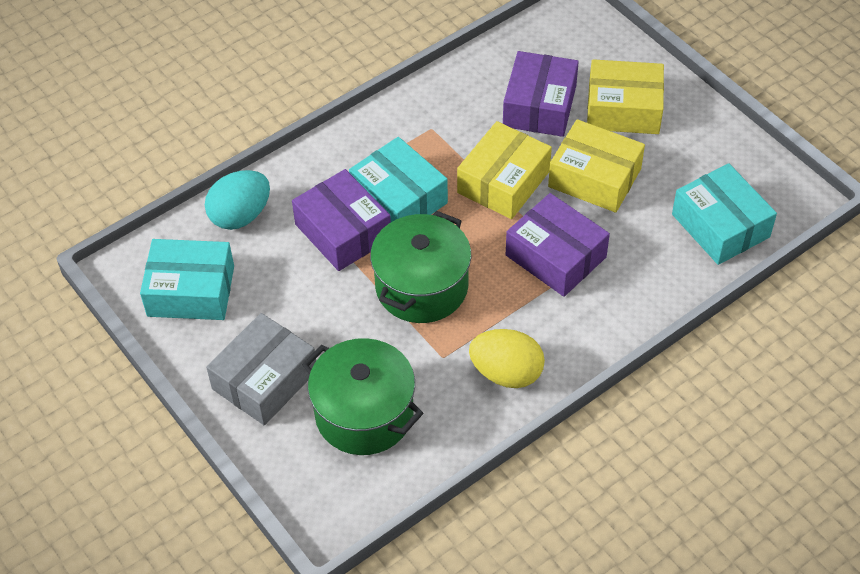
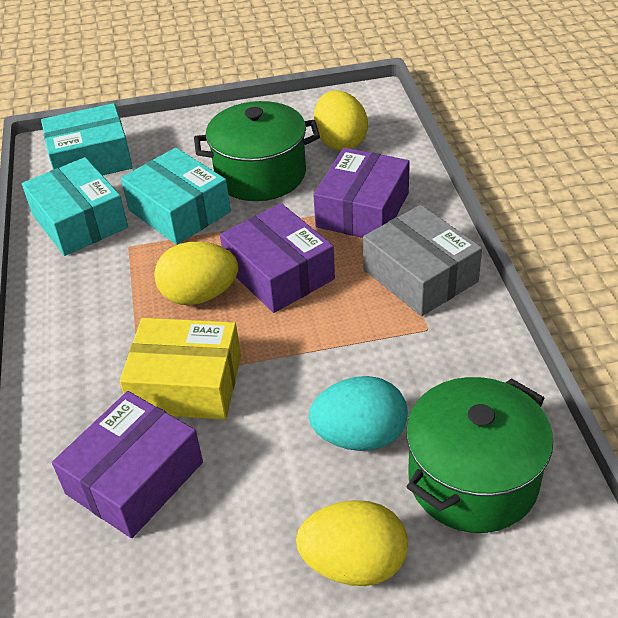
yellow box: 3 -> 1
yellow egg: 1 -> 3

